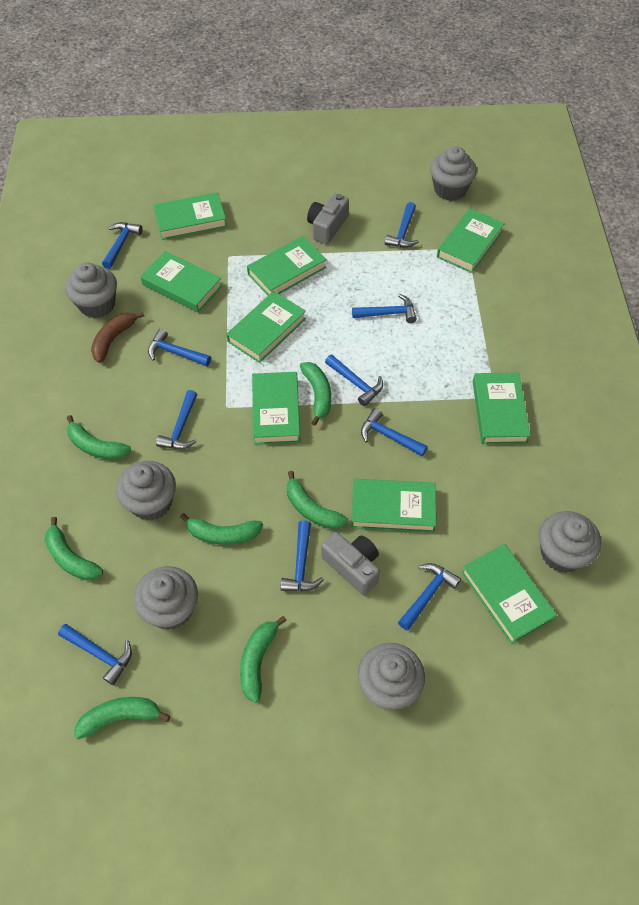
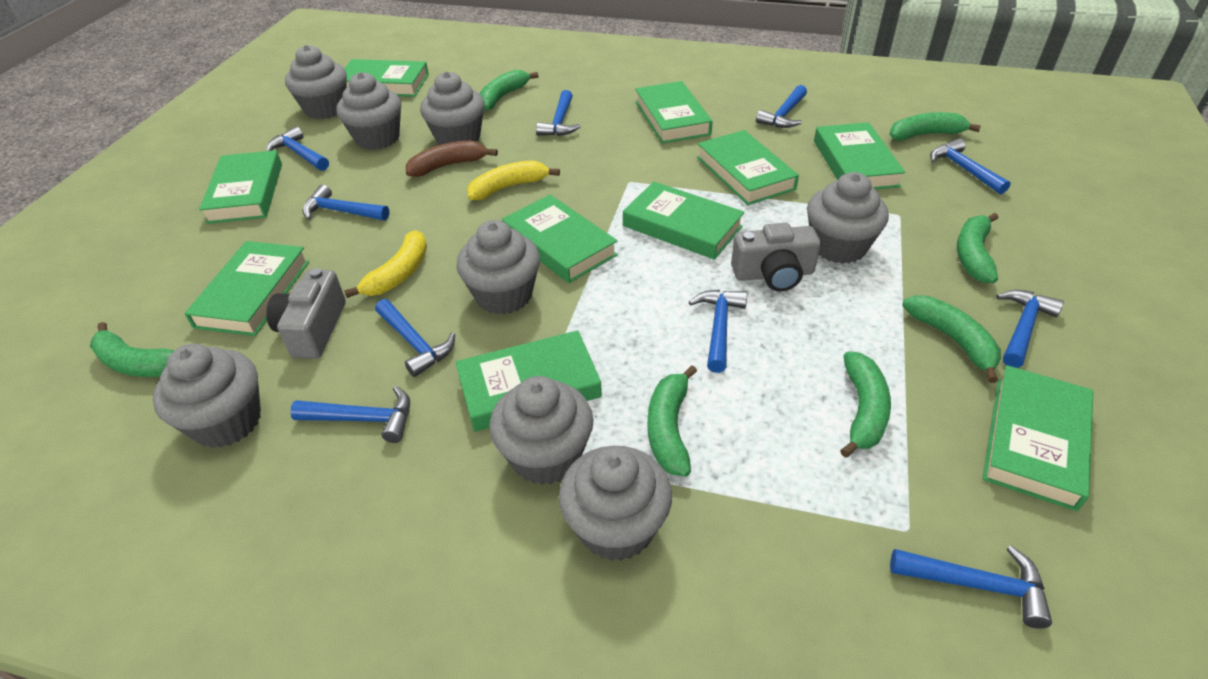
green book: 9 -> 10
grey cupcake: 6 -> 8
yellow banana: 0 -> 2

